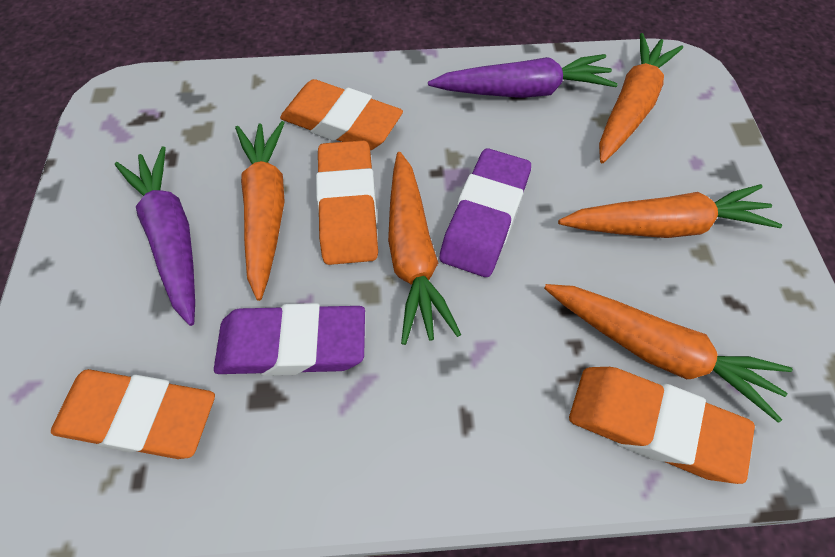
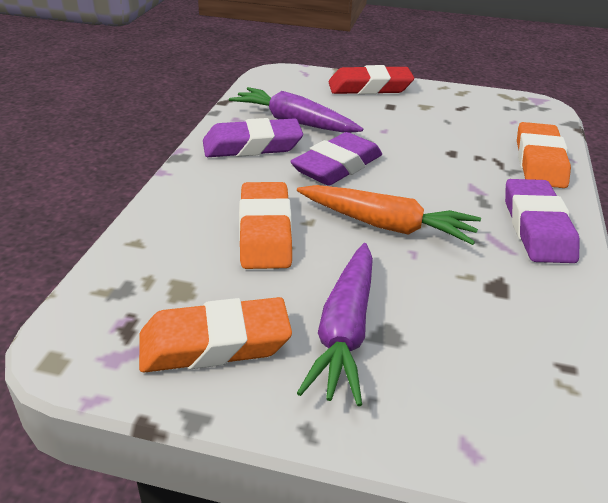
orange carrot: 5 -> 1
orange eraser: 4 -> 3
purple eraser: 2 -> 3
red eraser: 0 -> 1

